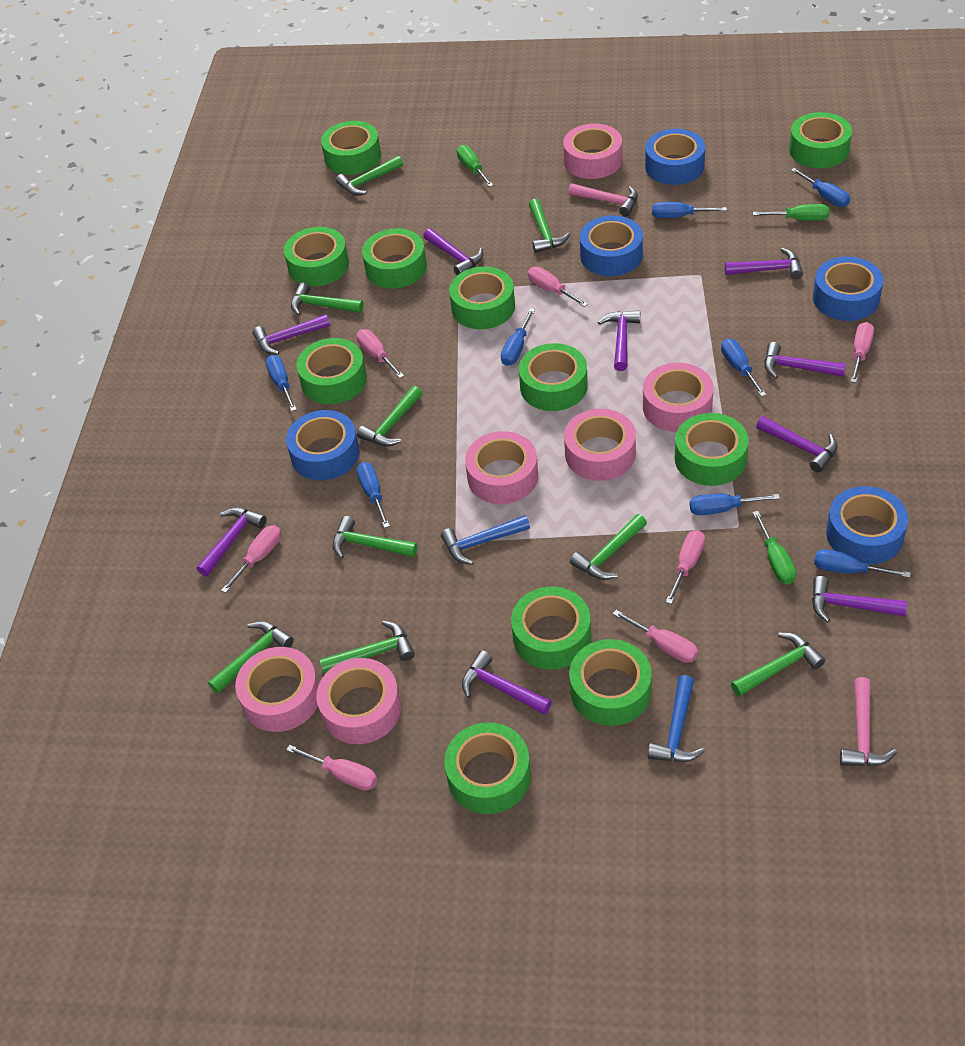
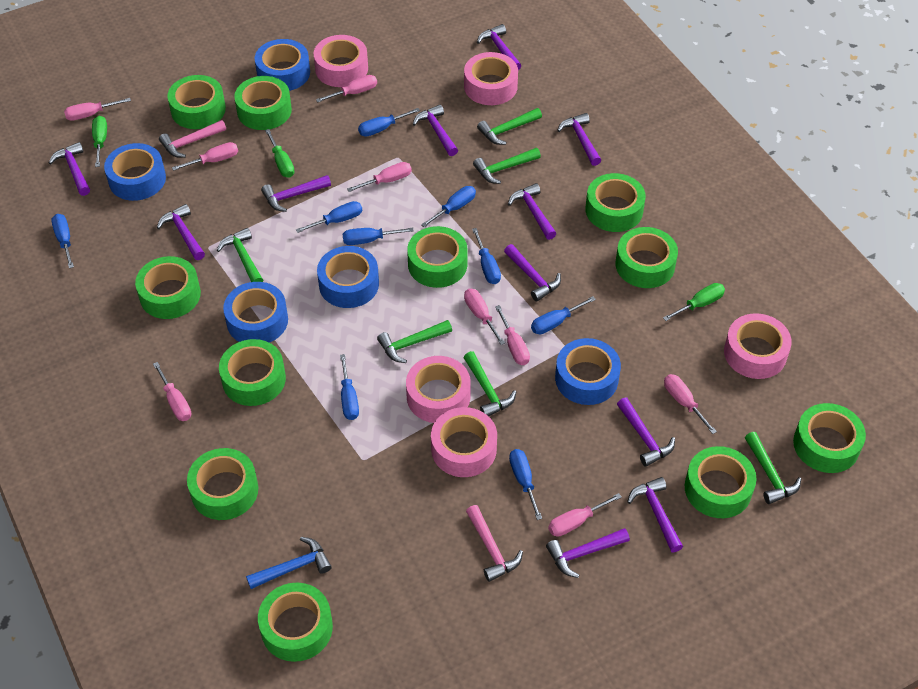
blue hammer: 2 -> 1
blue screwdriver: 8 -> 9
green hammer: 9 -> 6
pink screwdriver: 7 -> 9
pink tape: 6 -> 5
purple hammer: 9 -> 11

